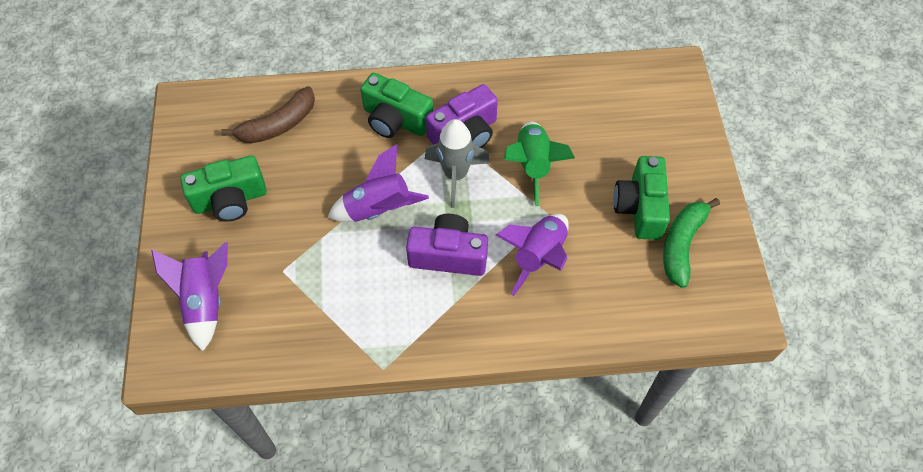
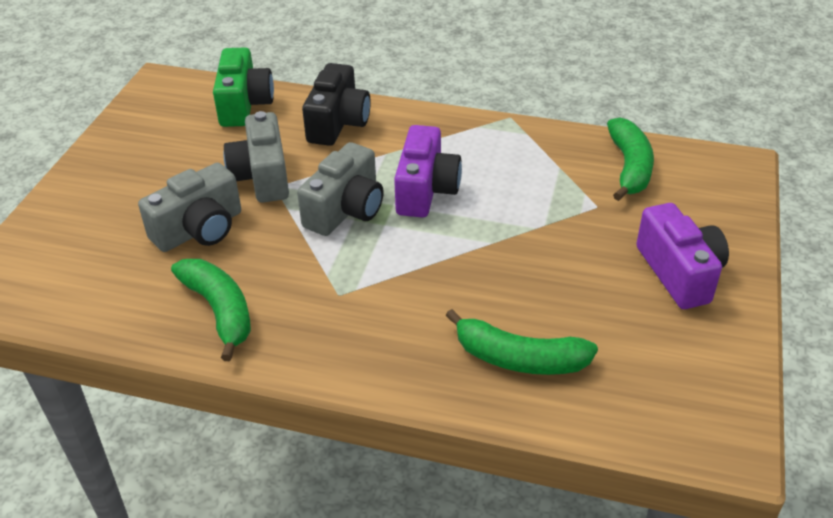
black camera: 0 -> 1
brown banana: 1 -> 0
green banana: 1 -> 3
green camera: 3 -> 1
green rocket: 1 -> 0
grey camera: 0 -> 3
grey rocket: 1 -> 0
purple rocket: 3 -> 0

